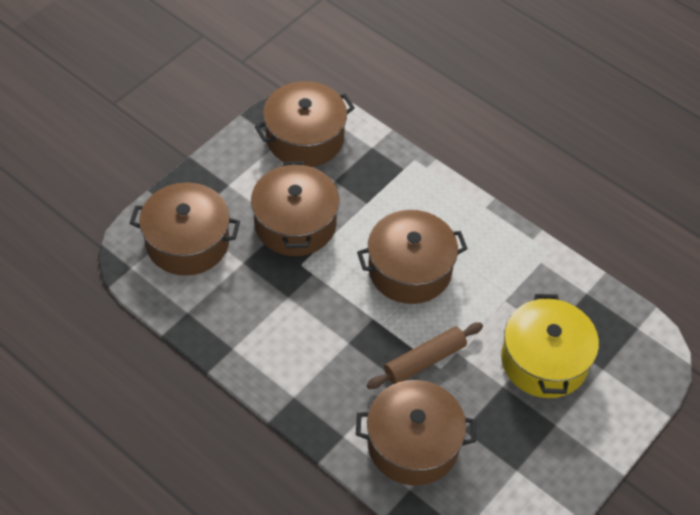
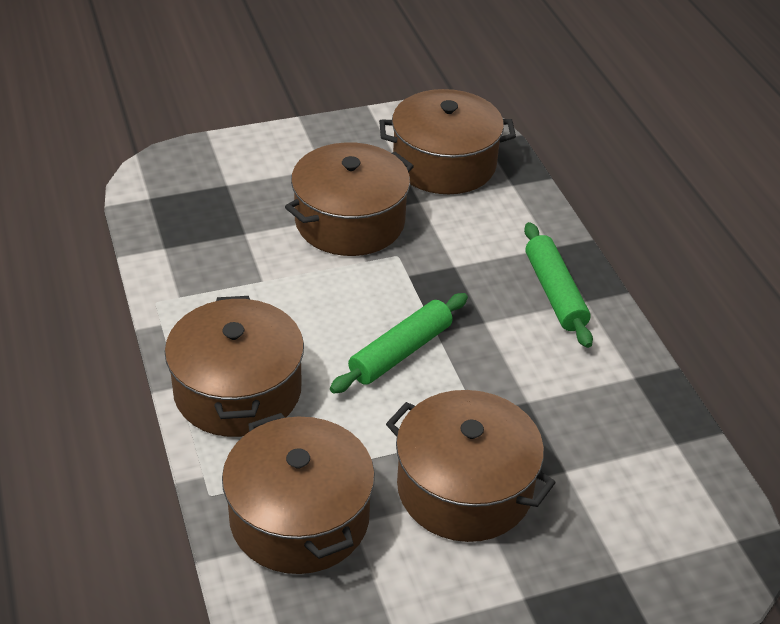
brown rolling pin: 1 -> 0
green rolling pin: 0 -> 2
yellow pot: 1 -> 0

